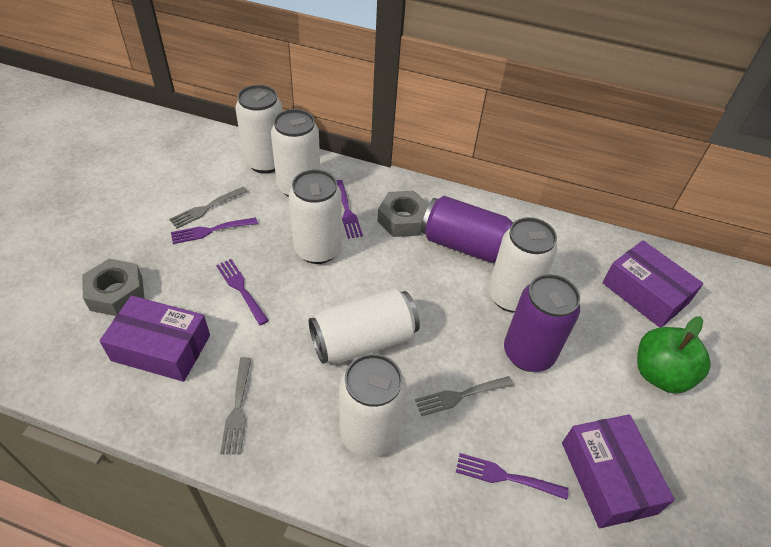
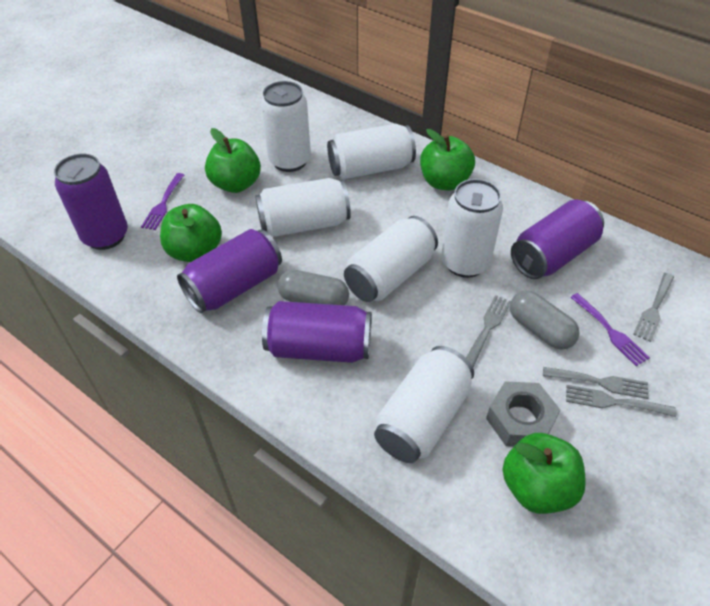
green apple: 1 -> 4
grey capsule: 0 -> 2
grey fork: 3 -> 4
grey nut: 2 -> 1
purple box: 3 -> 0
purple can: 2 -> 4
purple fork: 4 -> 2

